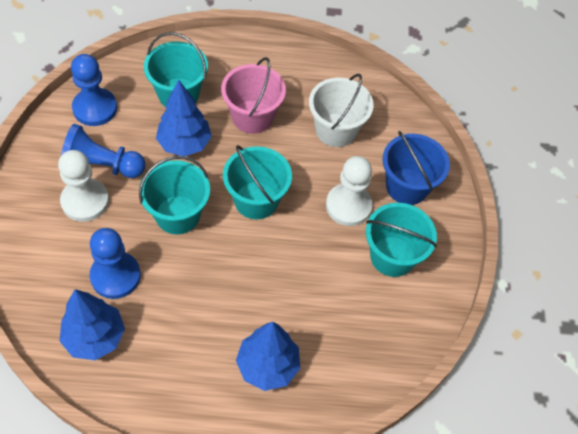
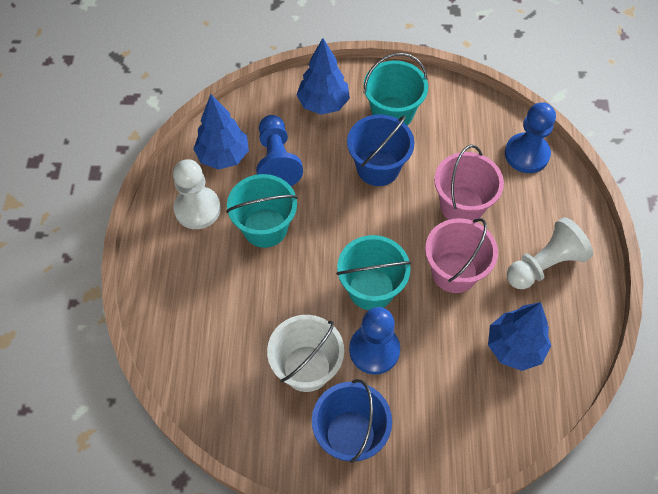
blue bucket: 1 -> 2
pink bucket: 1 -> 2
turquoise bucket: 4 -> 3

